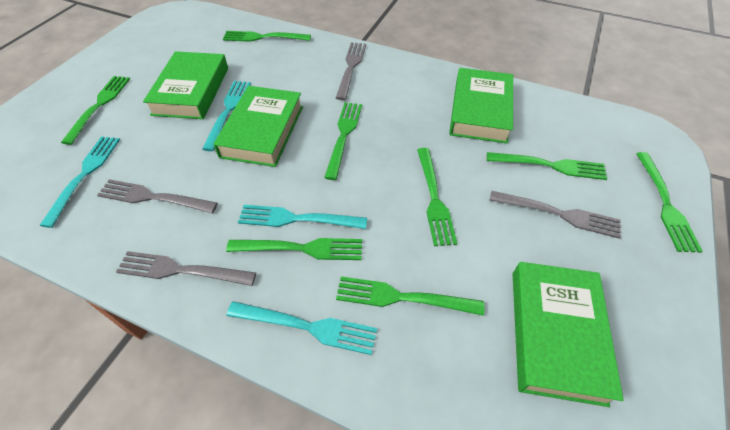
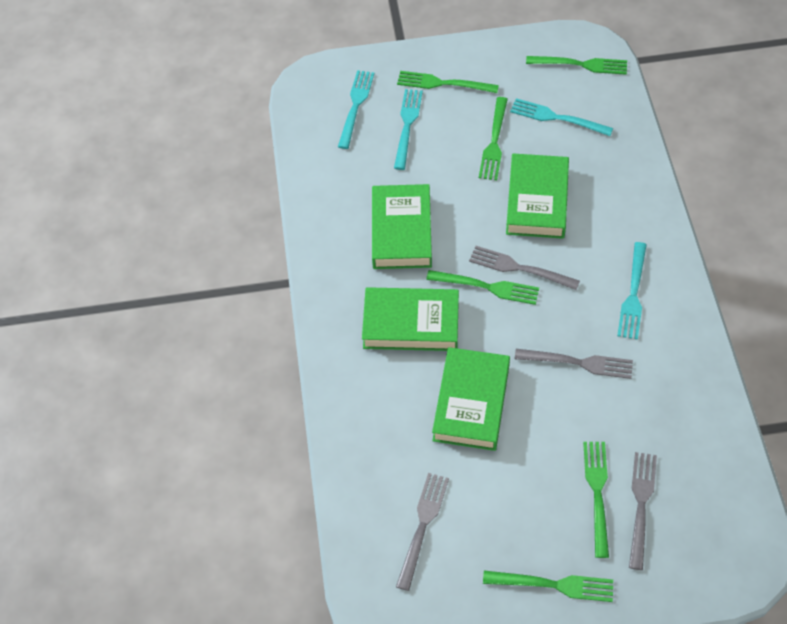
green fork: 8 -> 6

